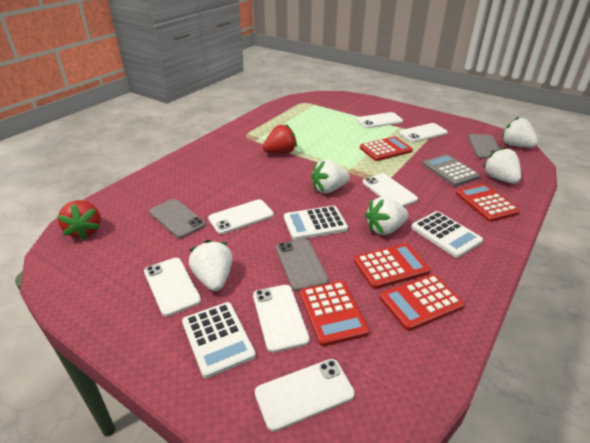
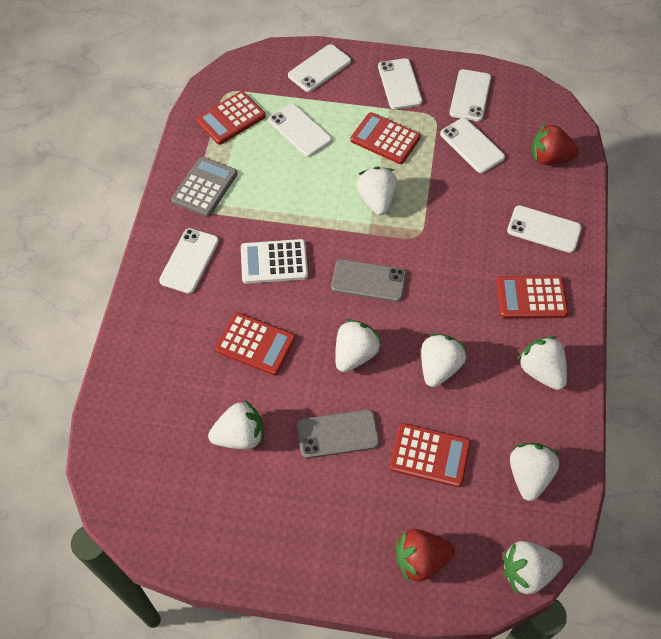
grey phone: 3 -> 2
white calculator: 3 -> 1
white strawberry: 5 -> 7

